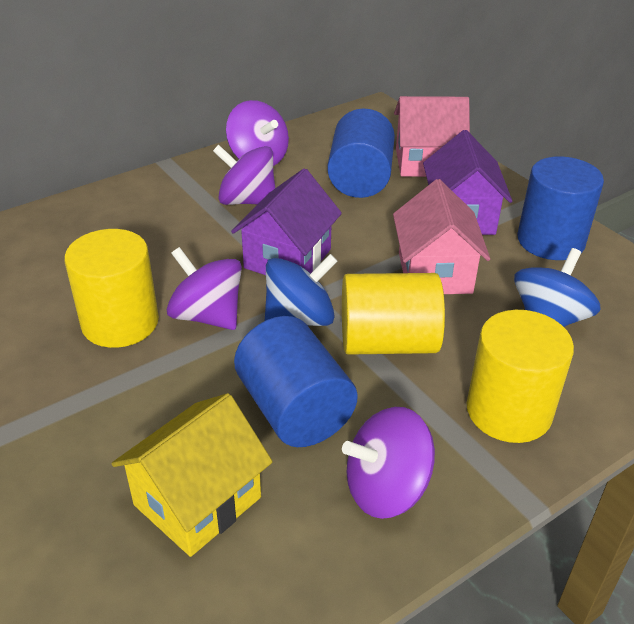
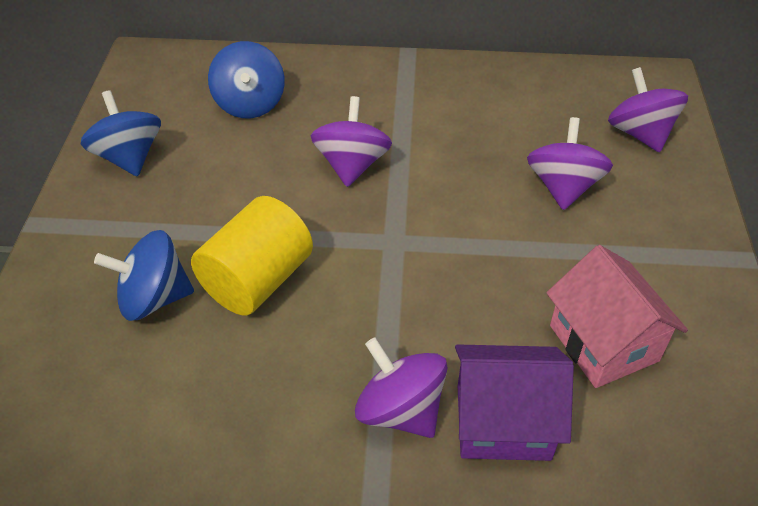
blue cylinder: 3 -> 0
blue spinning top: 2 -> 3
pink house: 2 -> 1
purple house: 2 -> 1
yellow cylinder: 3 -> 1
yellow house: 1 -> 0

